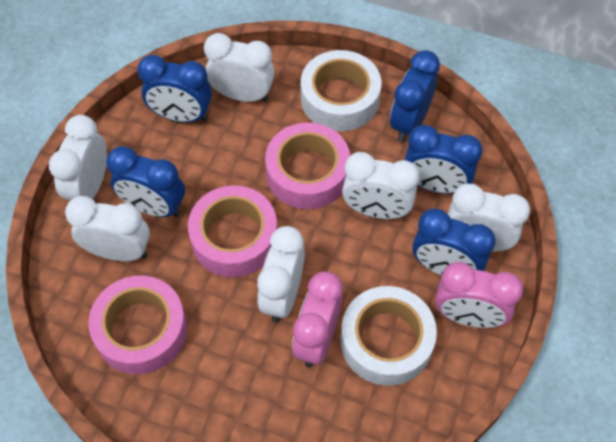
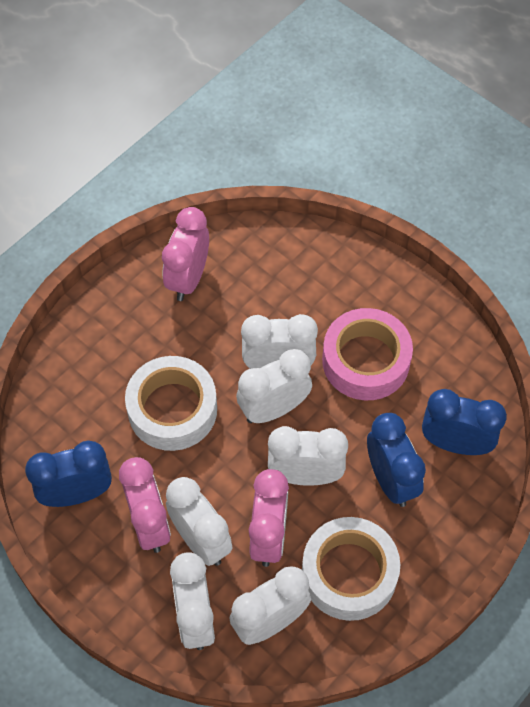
blue clock: 5 -> 3
pink clock: 2 -> 3
pink tape: 3 -> 1

